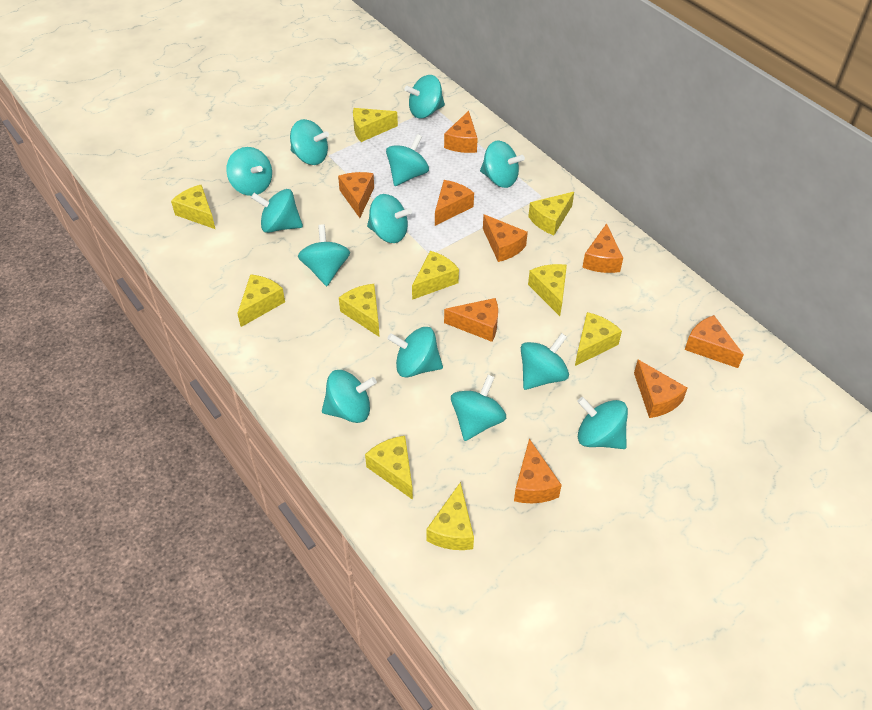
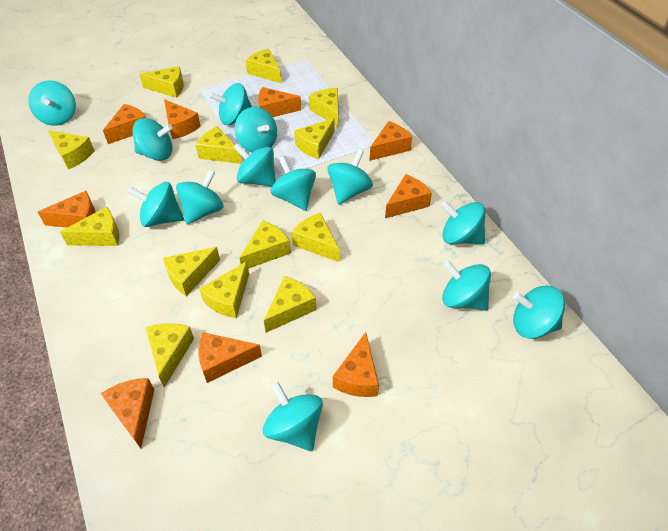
yellow cheese: 10 -> 13

